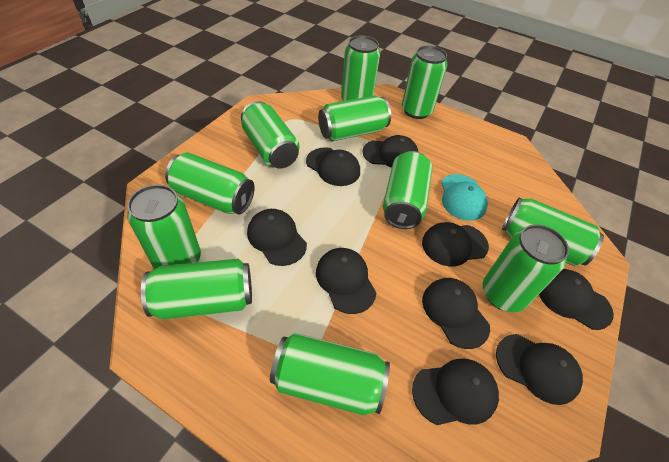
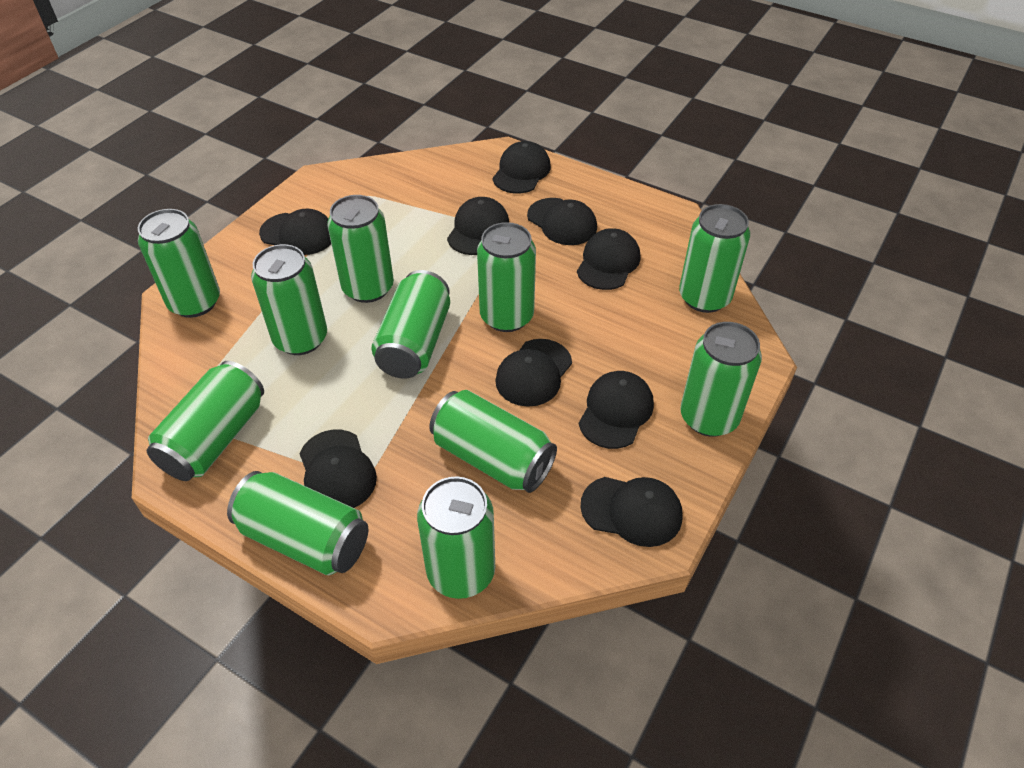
turquoise cap: 1 -> 0

